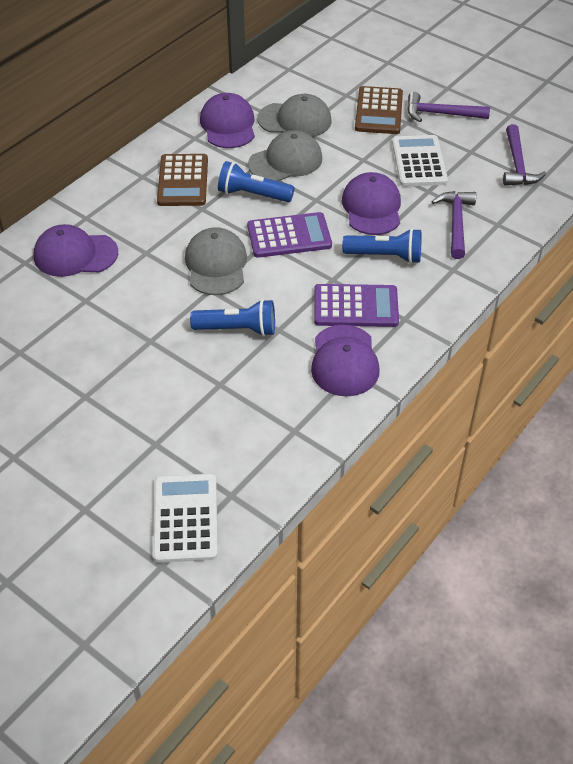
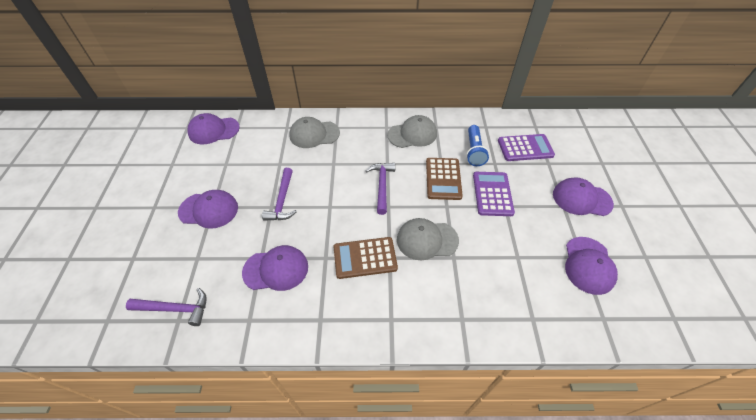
blue flashlight: 3 -> 1
purple cap: 4 -> 5
white calculator: 2 -> 0

